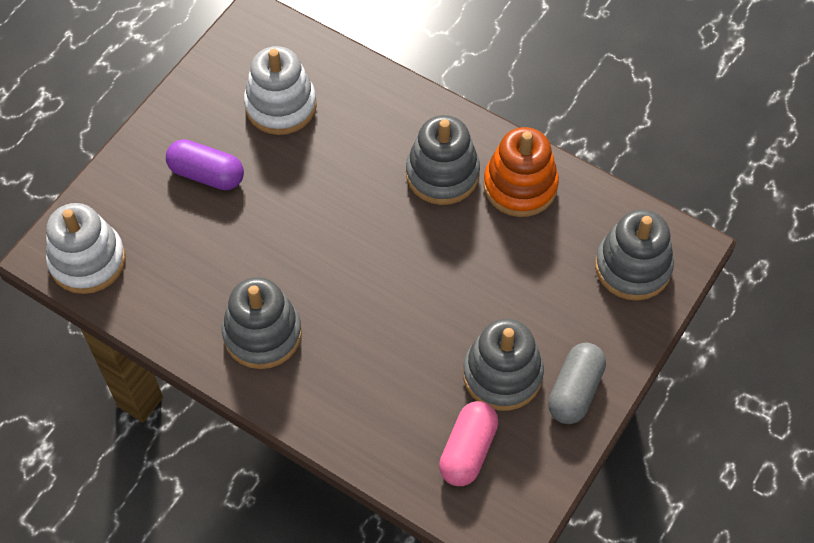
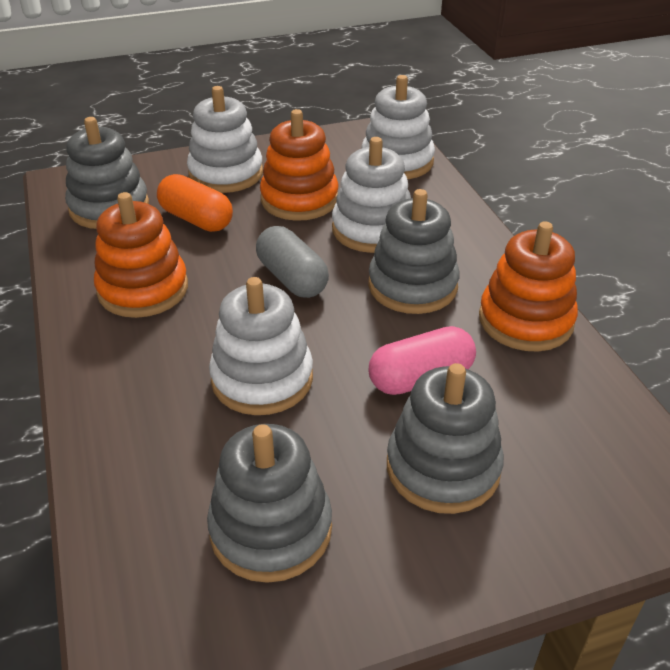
orange capsule: 0 -> 1
orange stacking toy: 1 -> 3
purple capsule: 1 -> 0
white stacking toy: 2 -> 4

